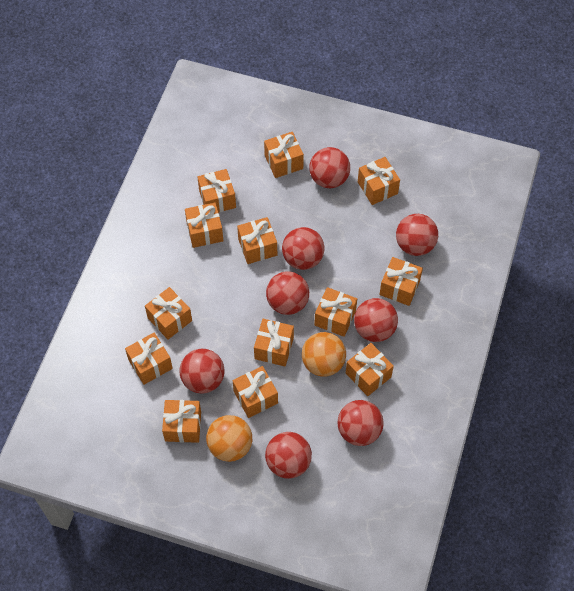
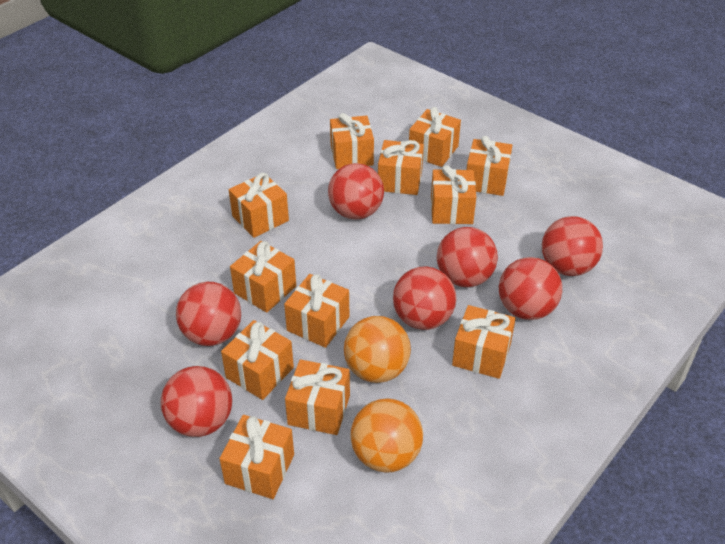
orange gift: 13 -> 12
red ball: 8 -> 7

